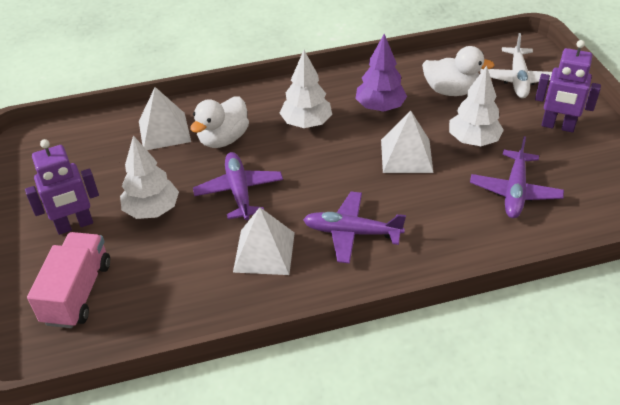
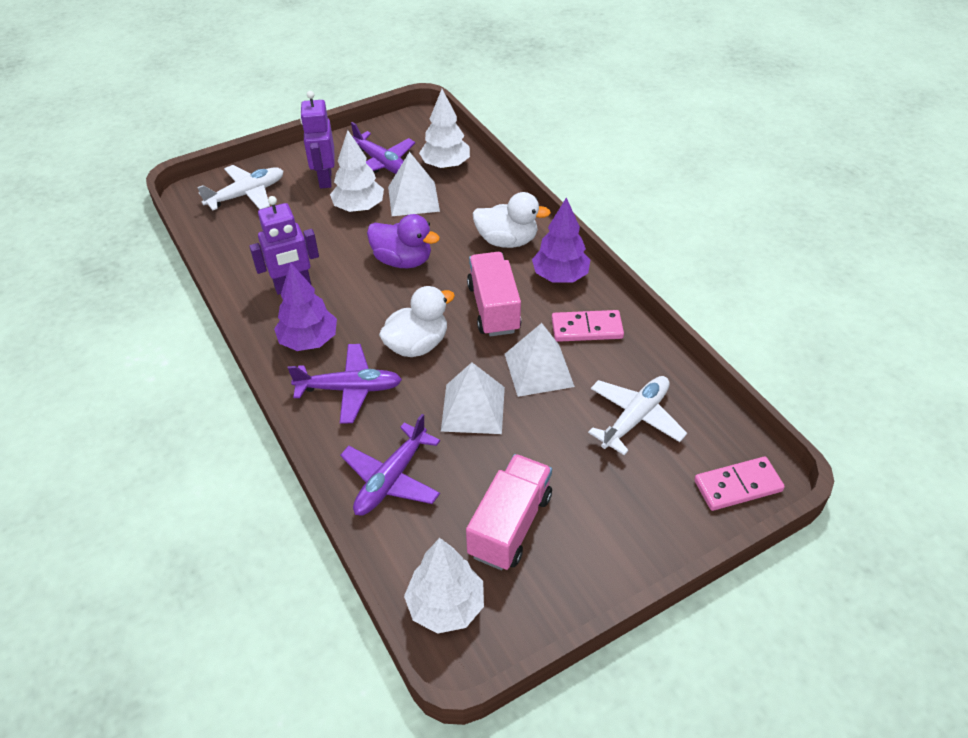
pink domino: 0 -> 2
pink truck: 1 -> 2
purple duck: 0 -> 1
purple tree: 1 -> 2
white plane: 1 -> 2

